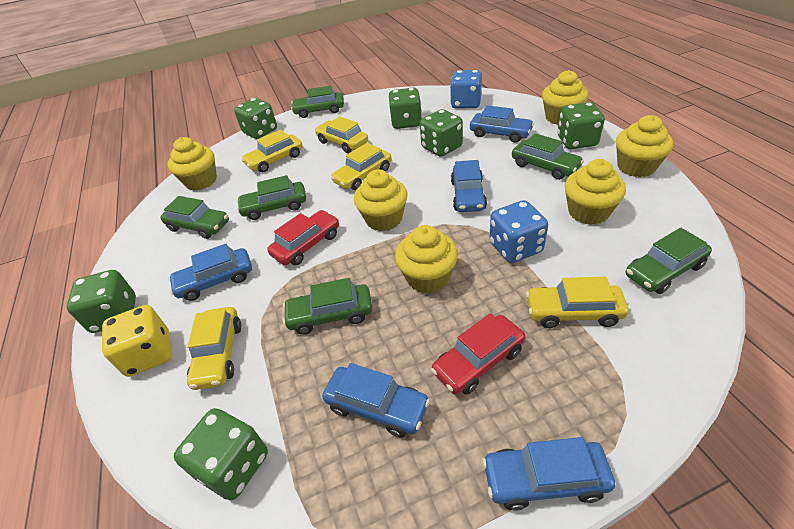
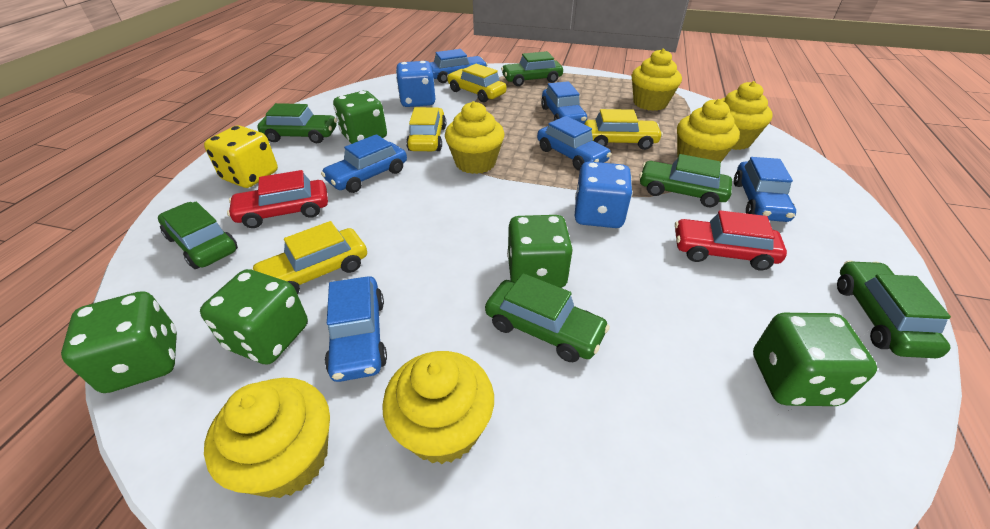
blue car: 5 -> 6
green dice: 6 -> 5
yellow car: 5 -> 4

